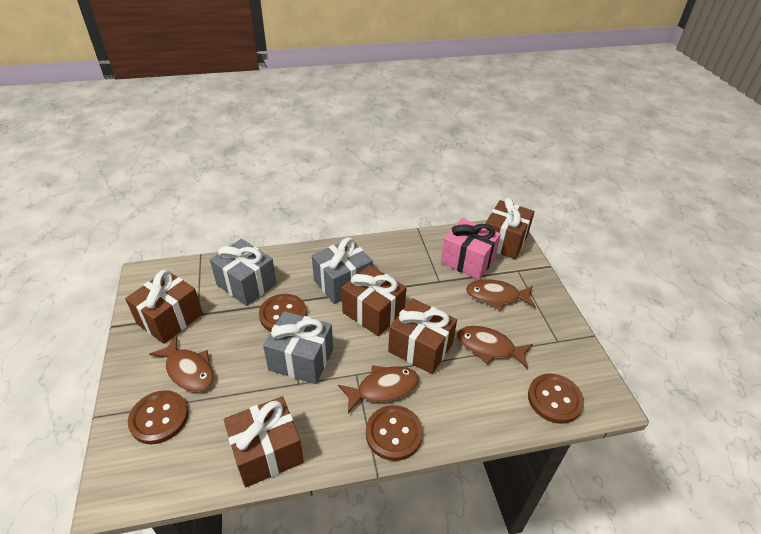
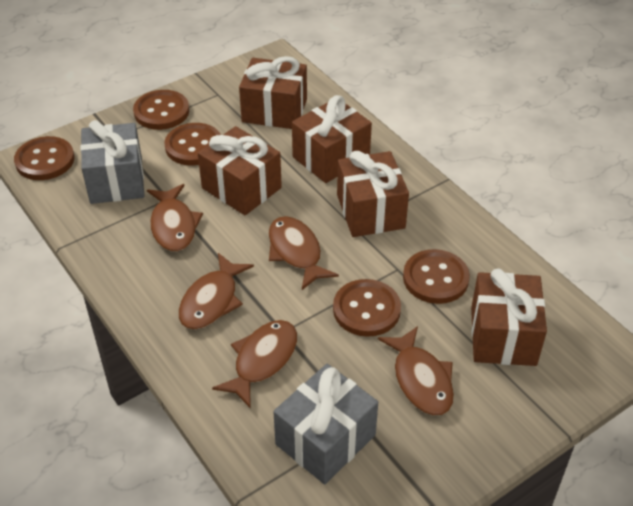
brown button: 4 -> 5
brown fish: 4 -> 5
grey gift: 3 -> 2
pink gift: 1 -> 0

